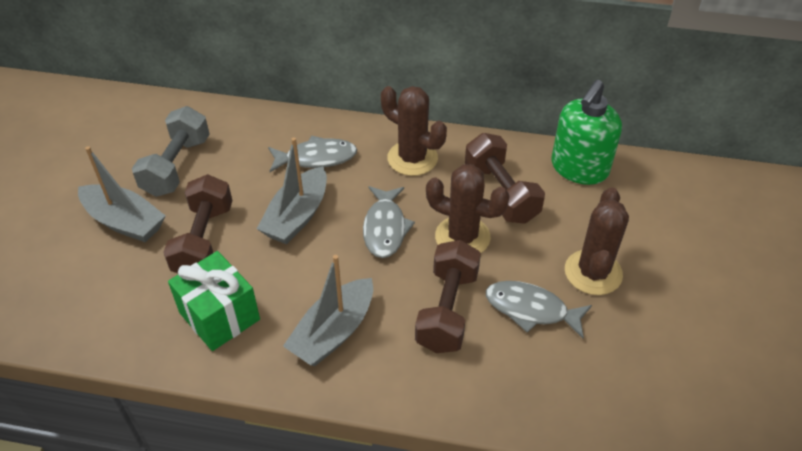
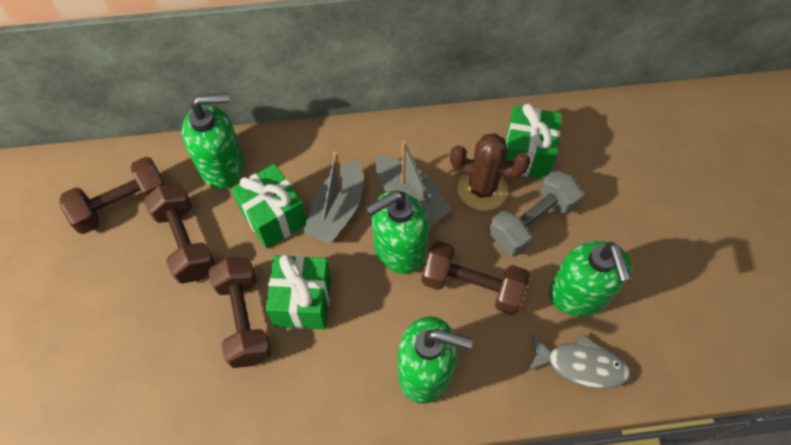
brown cactus: 3 -> 1
brown dumbbell: 3 -> 4
green gift: 1 -> 3
green soap dispenser: 1 -> 4
grey boat: 3 -> 2
grey fish: 3 -> 1

